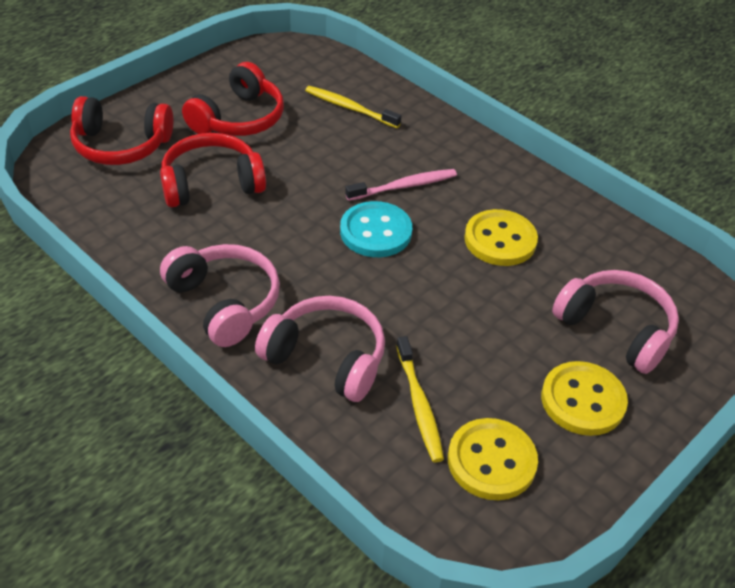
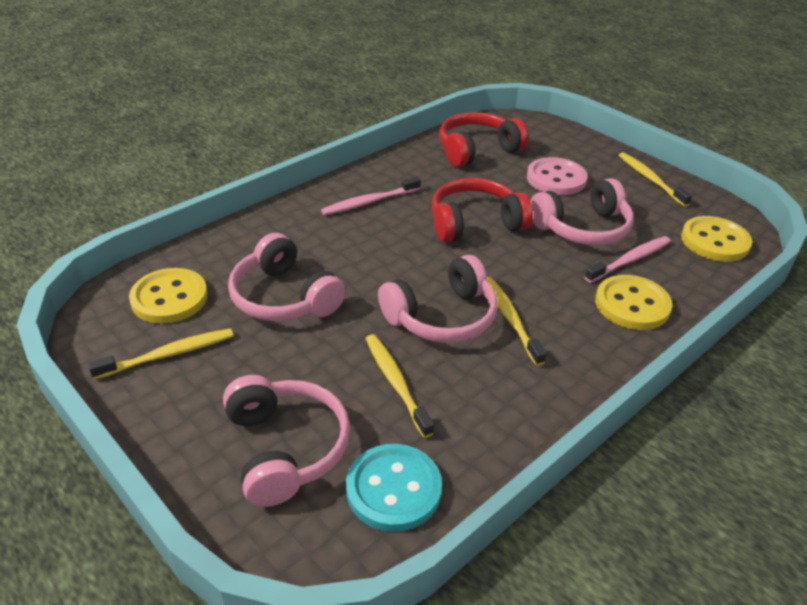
pink button: 0 -> 1
pink headphones: 3 -> 4
pink toothbrush: 1 -> 2
red headphones: 3 -> 2
yellow toothbrush: 2 -> 4

